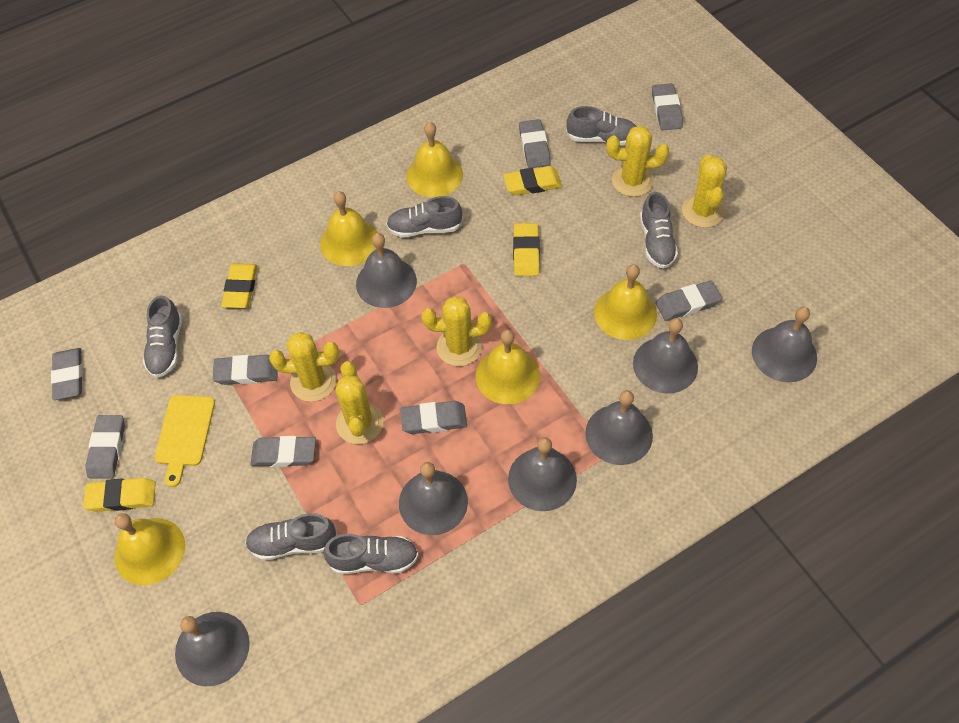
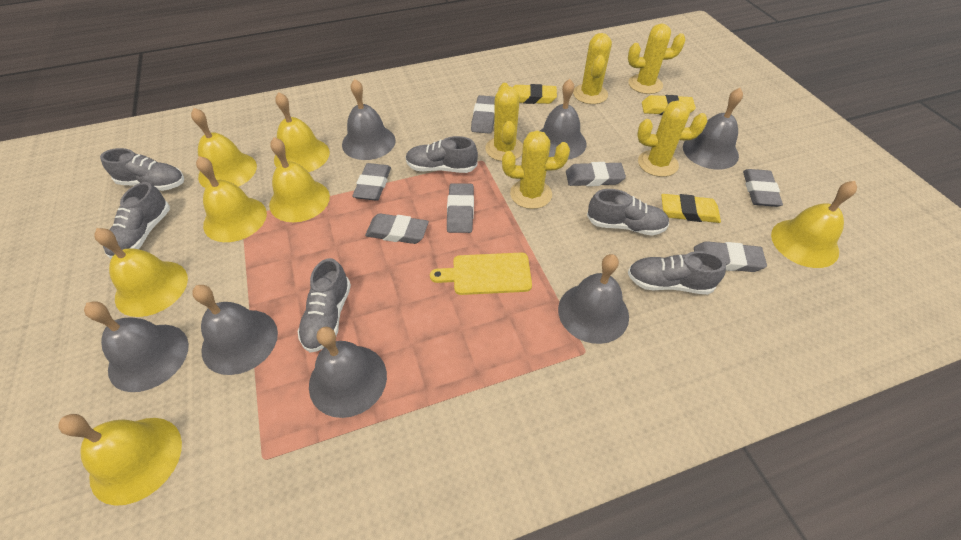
grey eraser: 8 -> 7
yellow bell: 5 -> 7
yellow eraser: 4 -> 3

